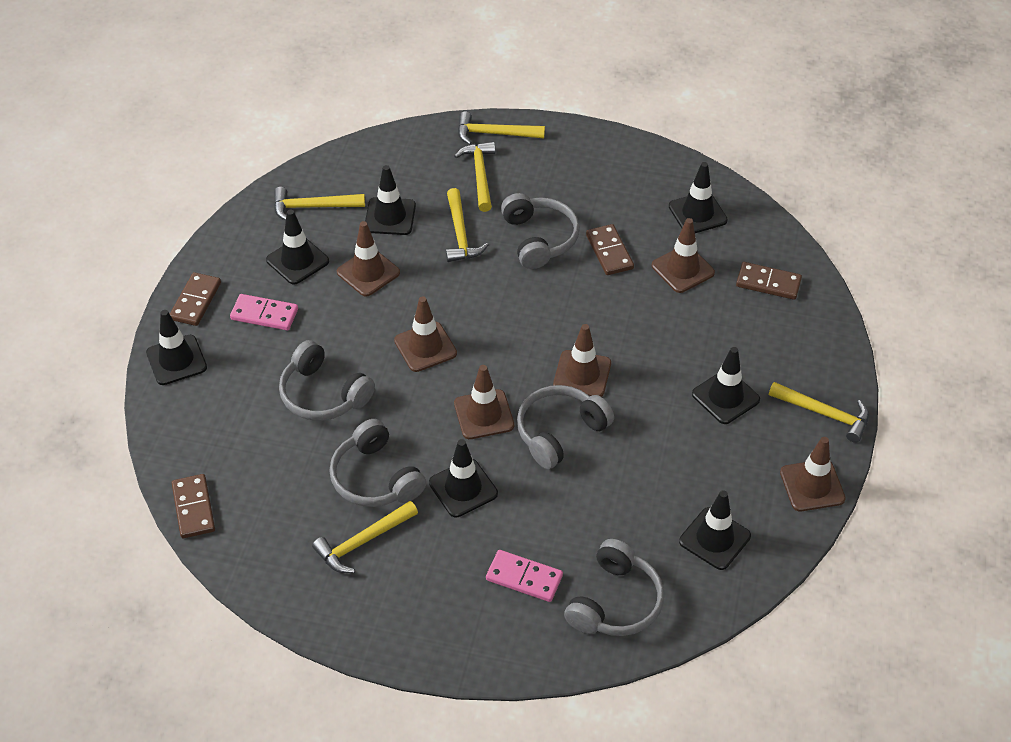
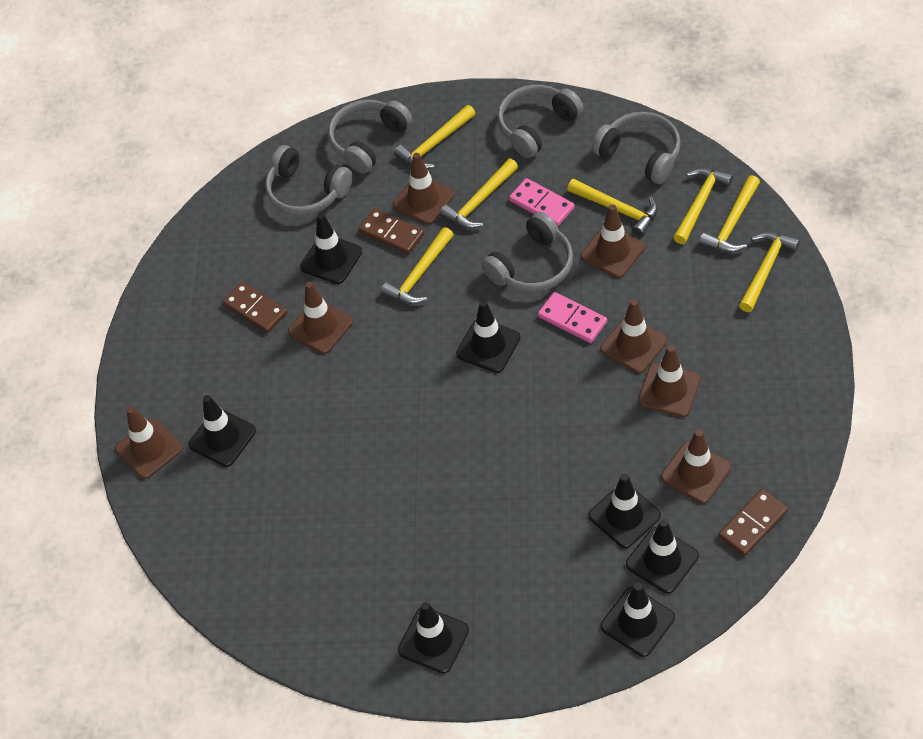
brown domino: 4 -> 3
brown traffic cone: 6 -> 7
yellow hammer: 6 -> 7

